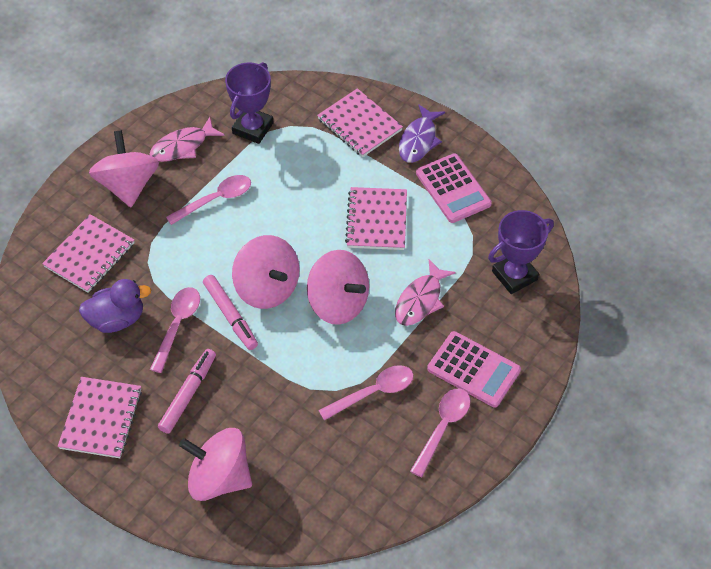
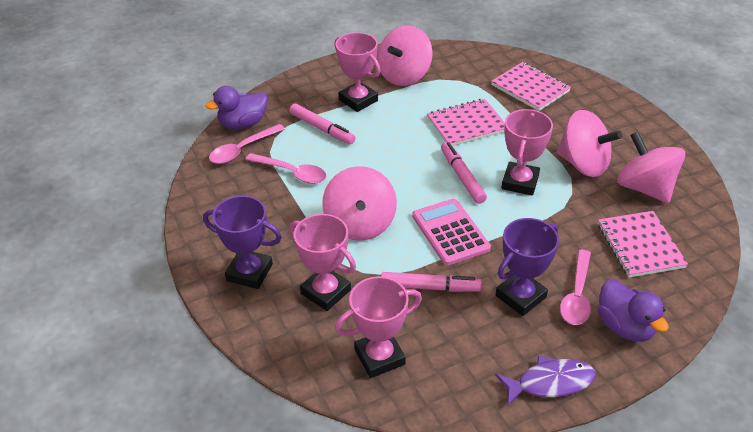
pink calculator: 2 -> 1
pink fish: 2 -> 0
pink marker: 2 -> 3
pink notebook: 4 -> 3
pink spoon: 4 -> 3
pink trophy: 0 -> 4
purple duck: 1 -> 2

